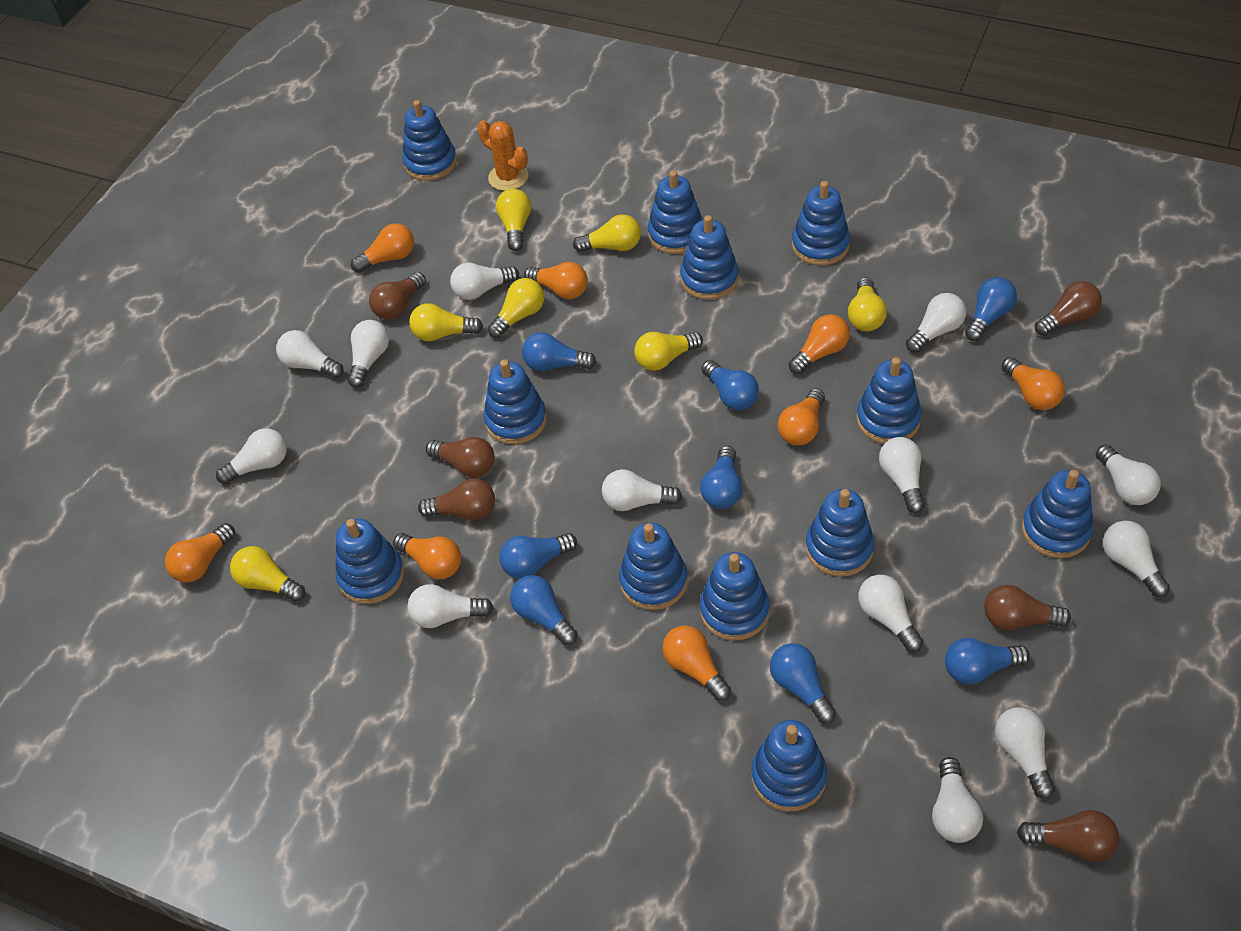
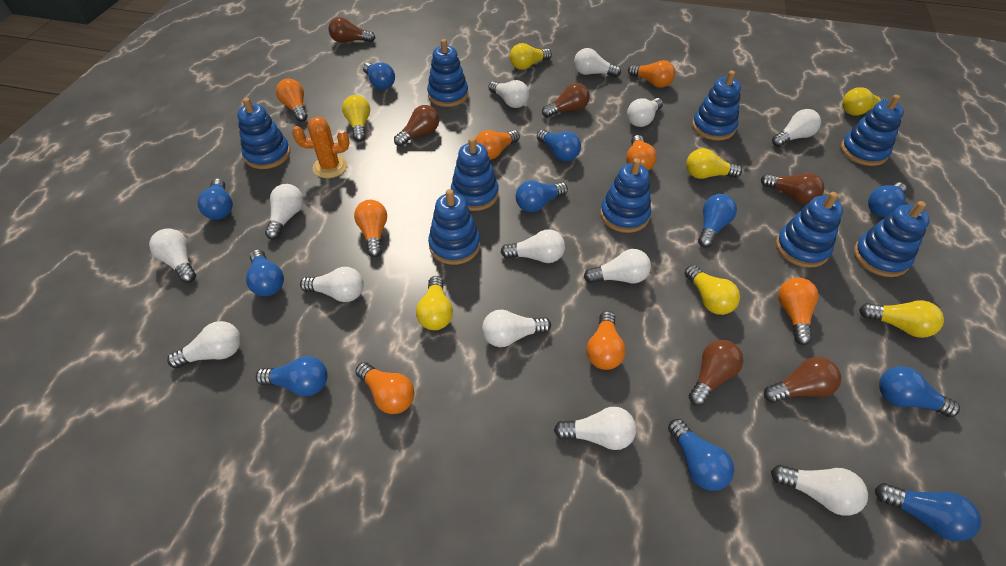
blue light bulb: 8 -> 11
blue stacking toy: 12 -> 9

